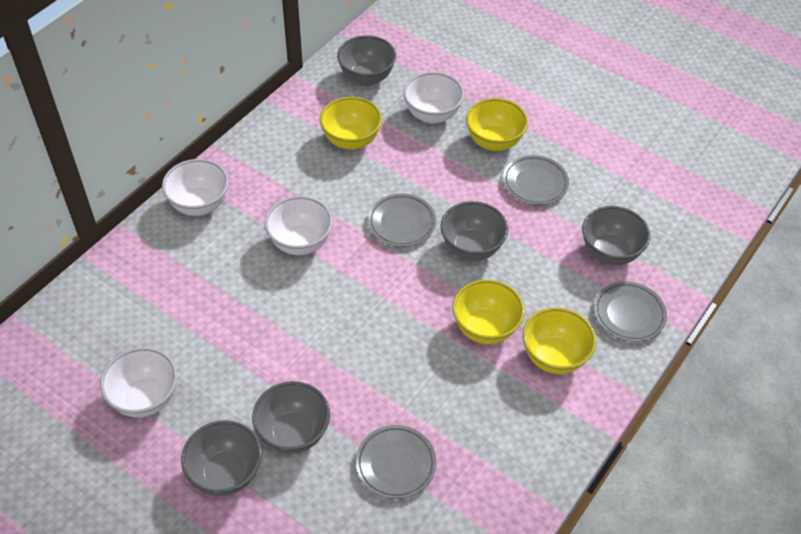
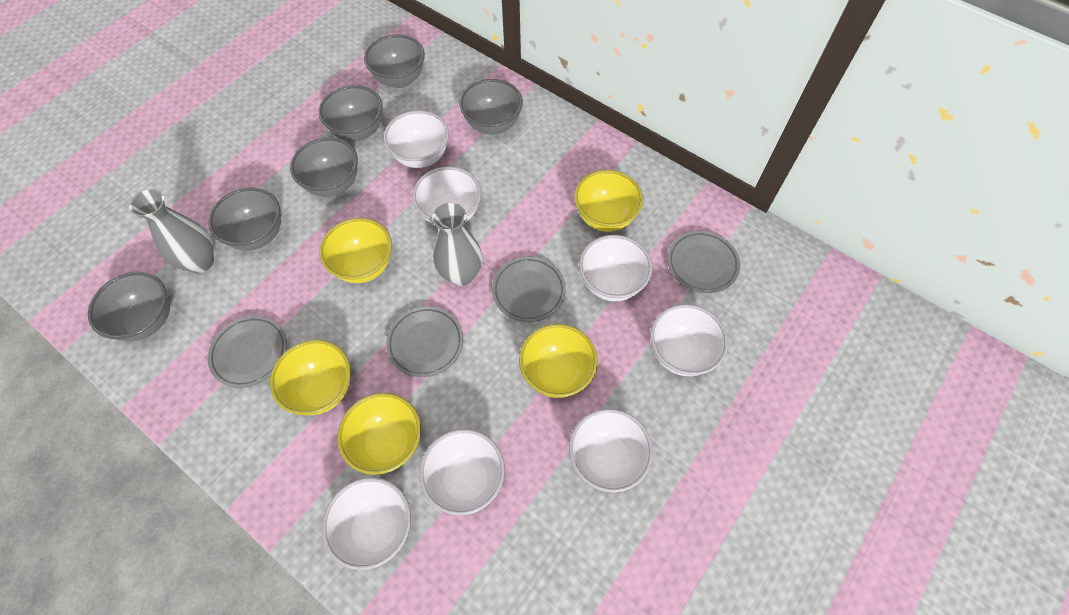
grey bowl: 5 -> 6
grey vase: 0 -> 2
white bowl: 4 -> 7
yellow bowl: 4 -> 5

